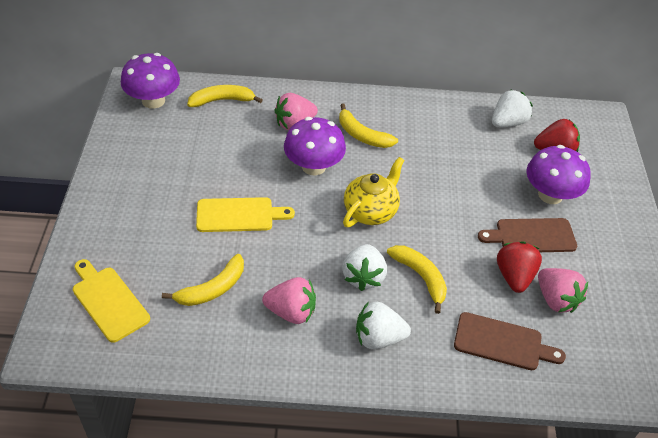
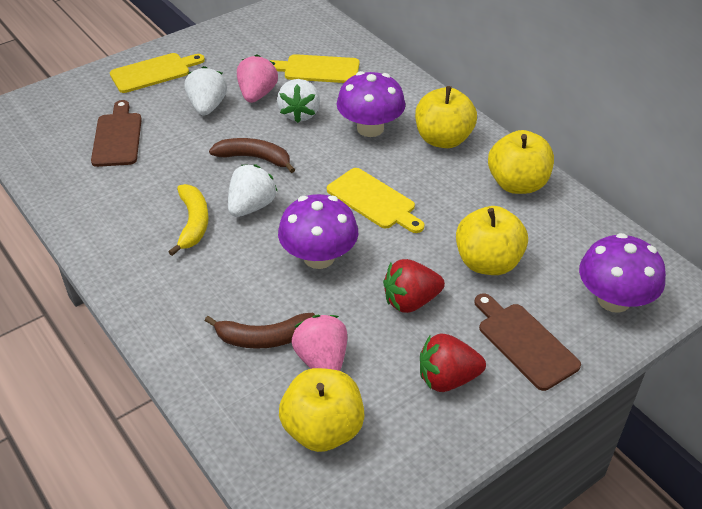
brown banana: 0 -> 2
pink strawberry: 3 -> 2
yellow apple: 0 -> 4
yellow banana: 4 -> 1
yellow cutting board: 2 -> 3
yellow teapot: 1 -> 0

